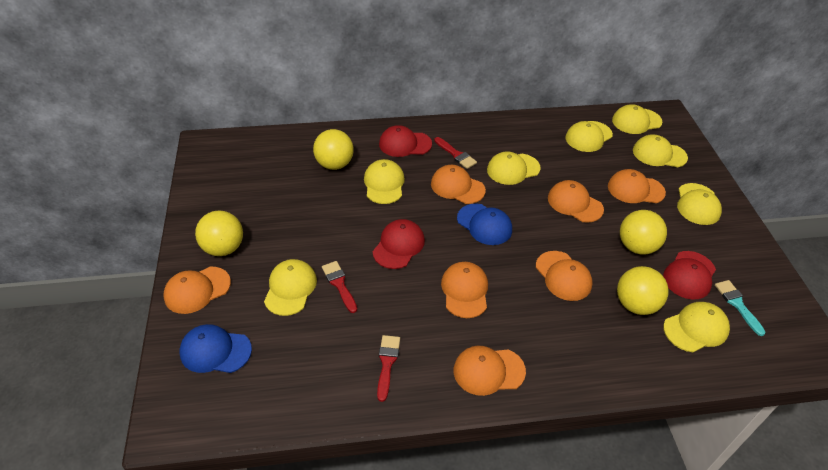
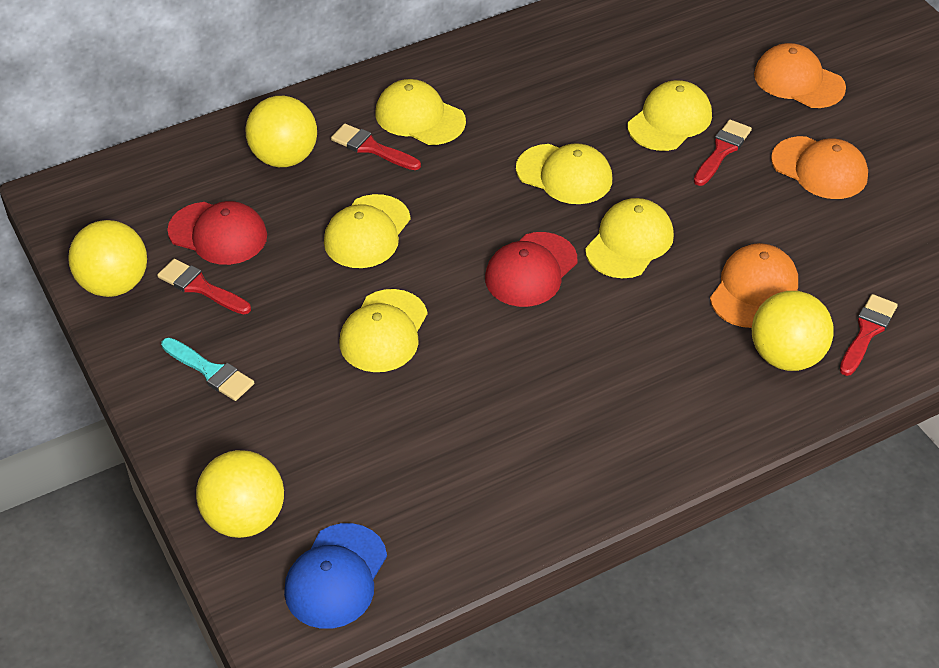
blue cap: 2 -> 1
orange cap: 7 -> 3
red brush: 3 -> 4
red cap: 3 -> 2
yellow cap: 8 -> 6

